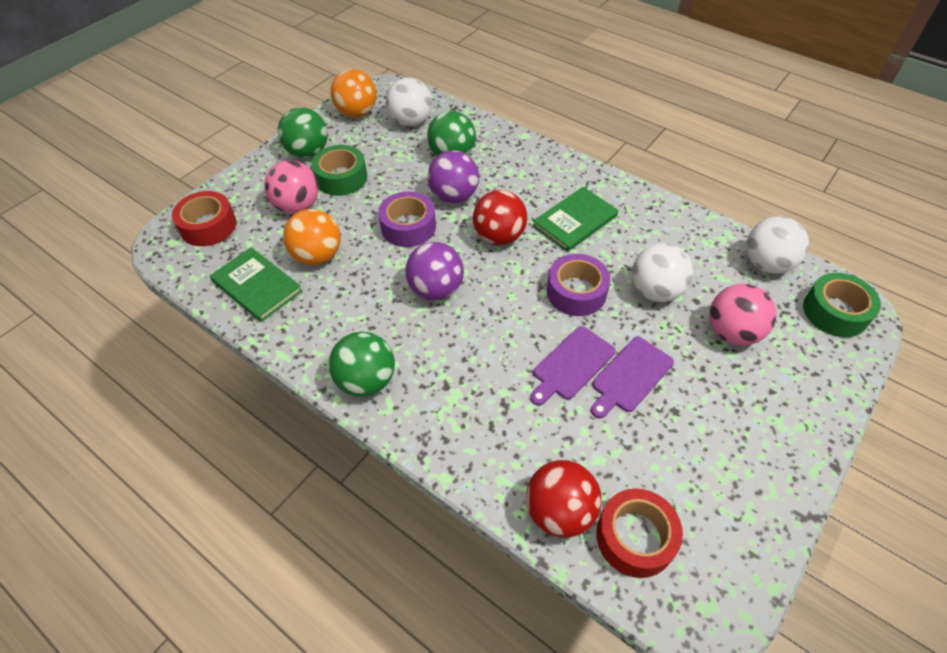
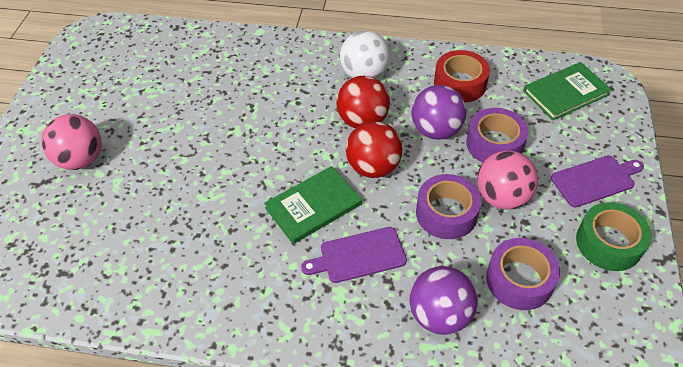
green ball: 3 -> 0
green tape: 2 -> 1
orange ball: 2 -> 0
purple tape: 2 -> 3
red tape: 2 -> 1
white ball: 3 -> 1

